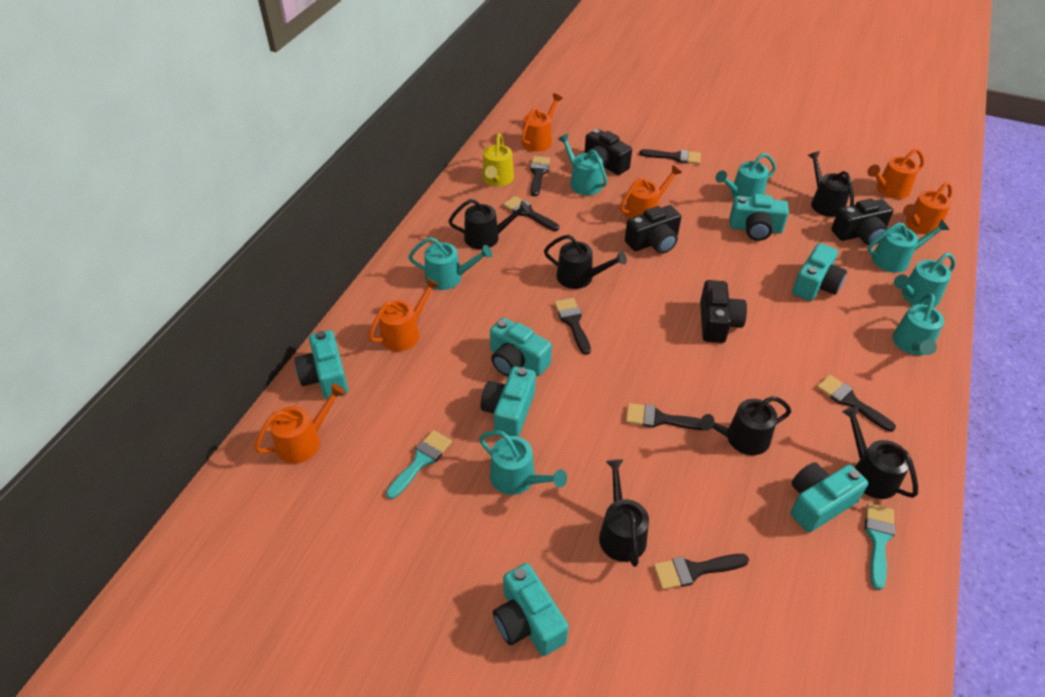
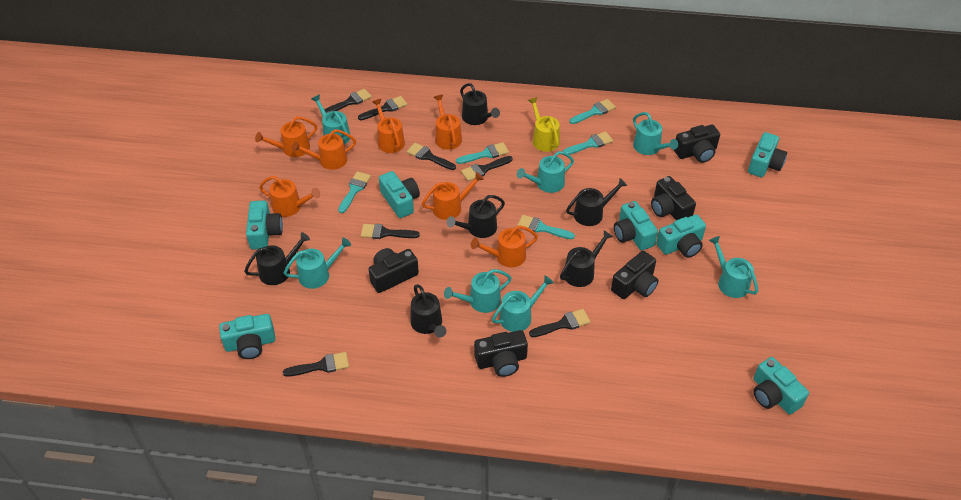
black camera: 4 -> 5
orange watering can: 6 -> 7
turquoise brush: 2 -> 5

